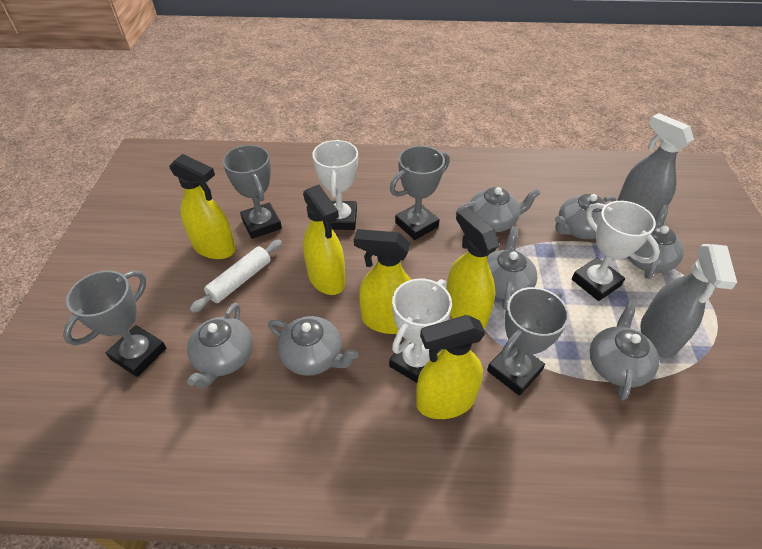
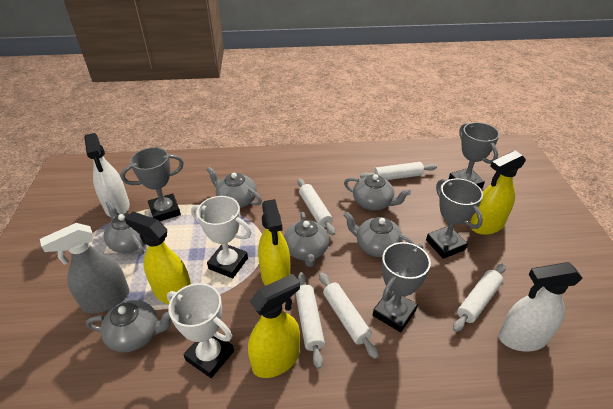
grey spray bottle: 2 -> 1
grey teapot: 7 -> 6
white rolling pin: 1 -> 5
white spray bottle: 0 -> 2
white trophy: 3 -> 2
yellow spray bottle: 5 -> 4

